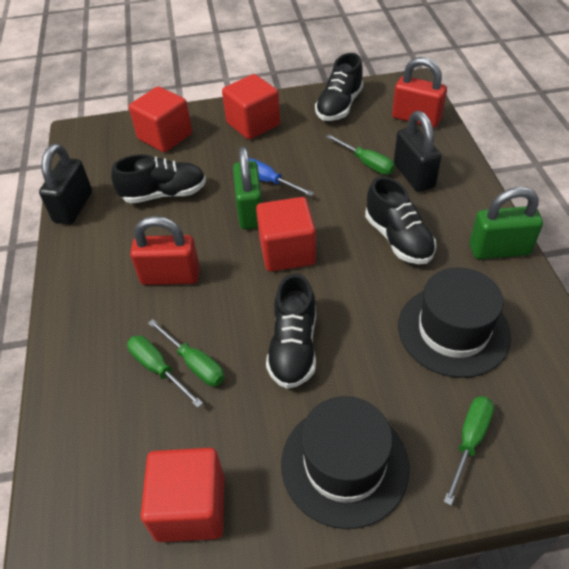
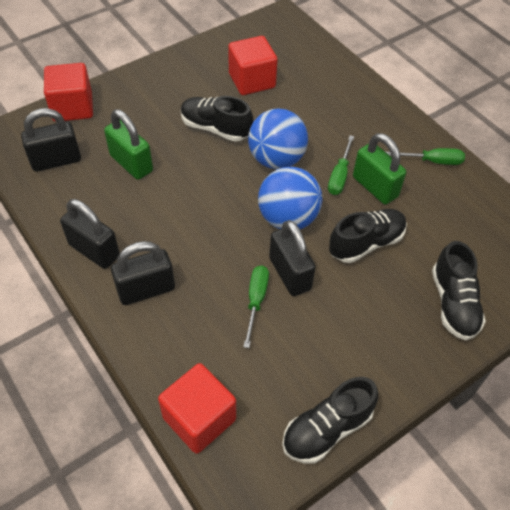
black hat: 2 -> 0
black padlock: 2 -> 4
blue ball: 0 -> 2
blue screwdriver: 1 -> 0
green screwdriver: 4 -> 3
red cube: 4 -> 3
red padlock: 2 -> 0

